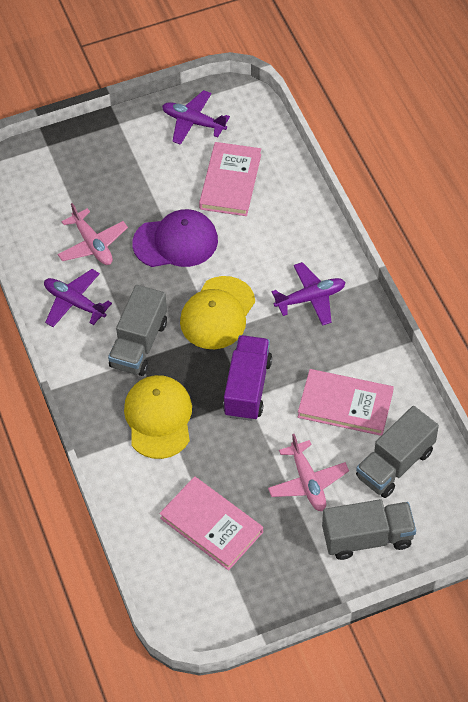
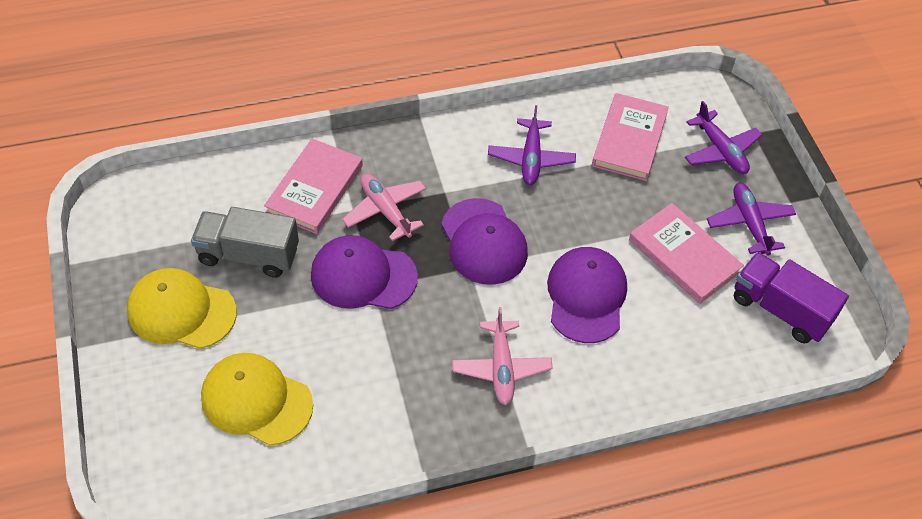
grey truck: 3 -> 1
purple cap: 1 -> 3

